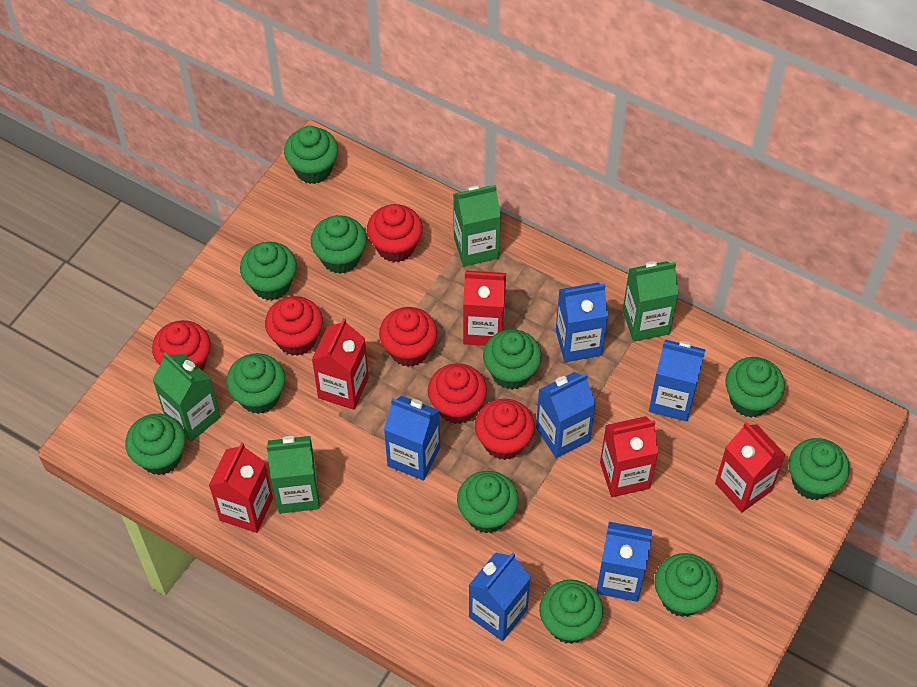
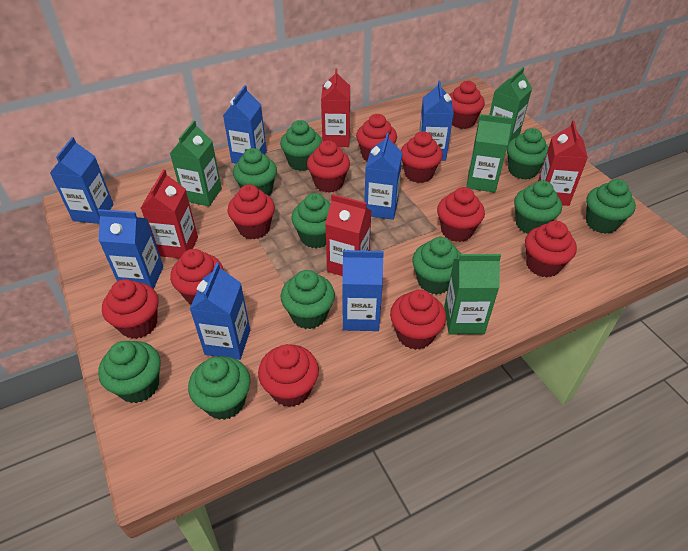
blue carton: 6 -> 7
green cupcake: 11 -> 10
red carton: 5 -> 4
red cupcake: 6 -> 11

